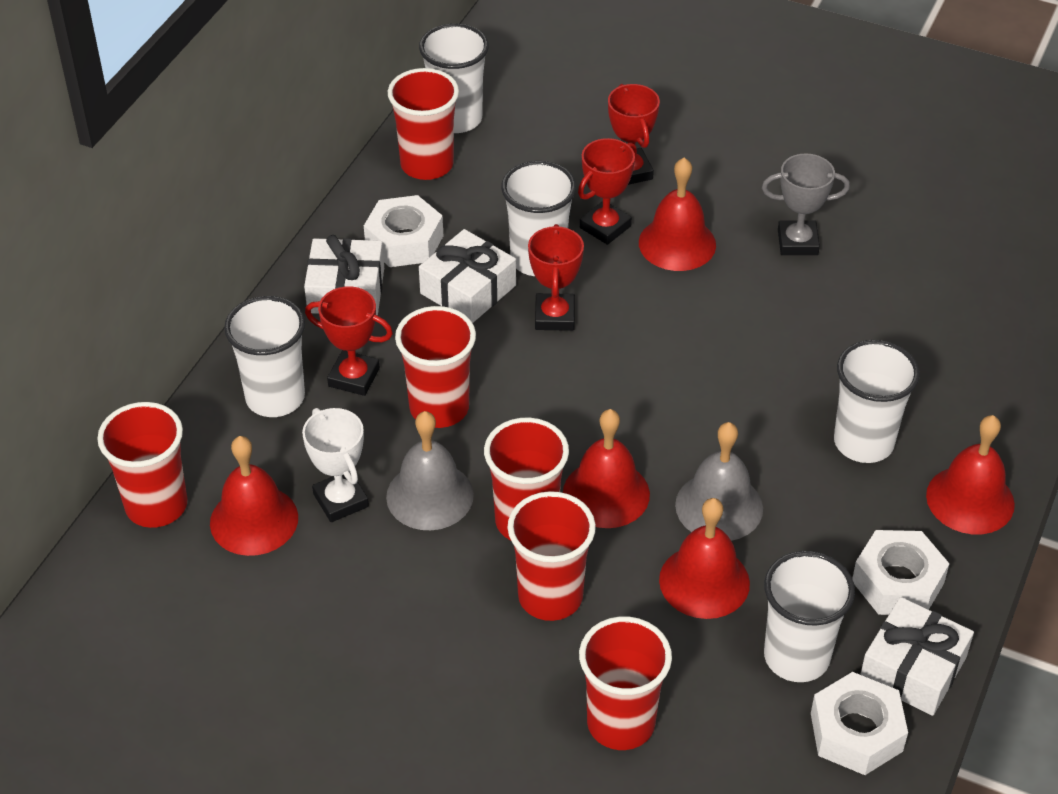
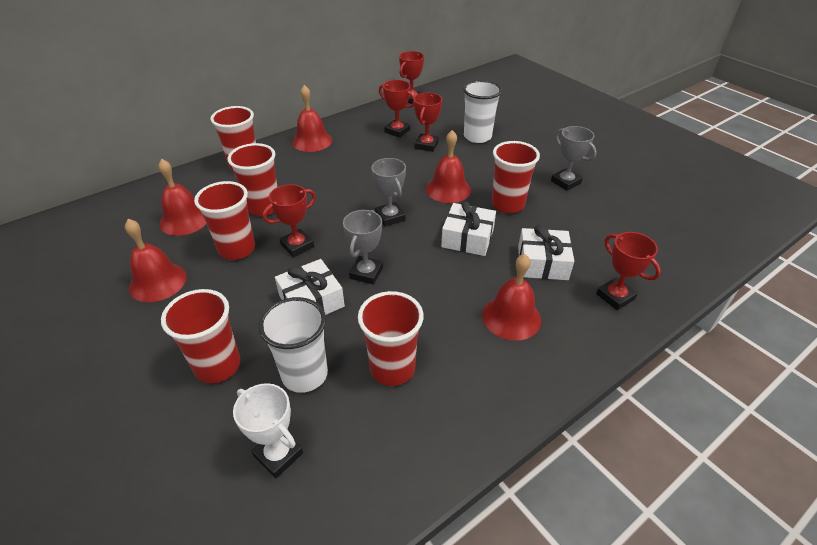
grey bell: 2 -> 0
grey trophy: 1 -> 3
red trophy: 4 -> 5
white cup: 5 -> 2
white nut: 3 -> 0

